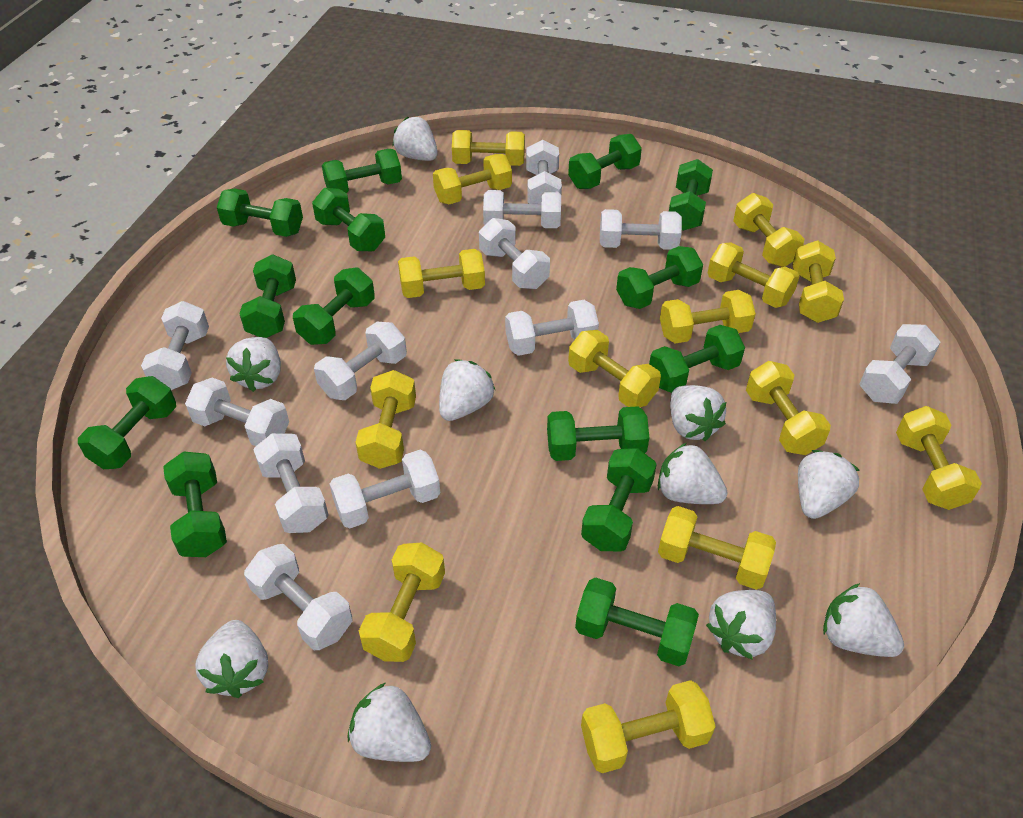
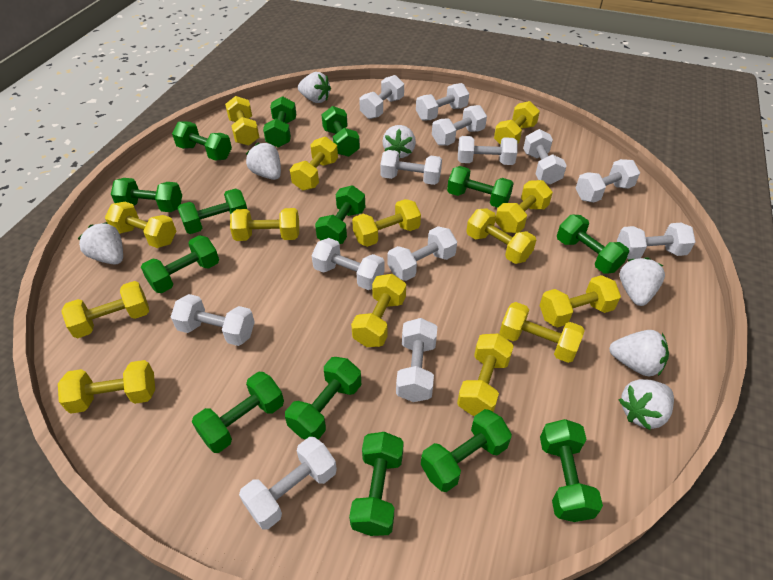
white dumbbell: 12 -> 13
white strawberry: 10 -> 7

